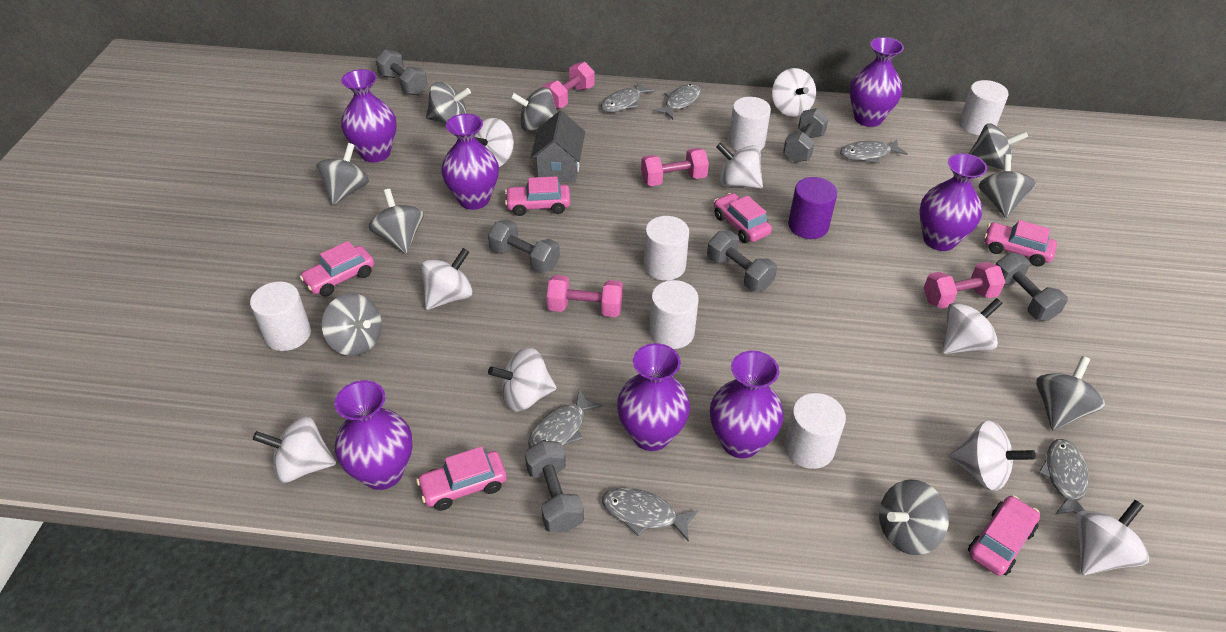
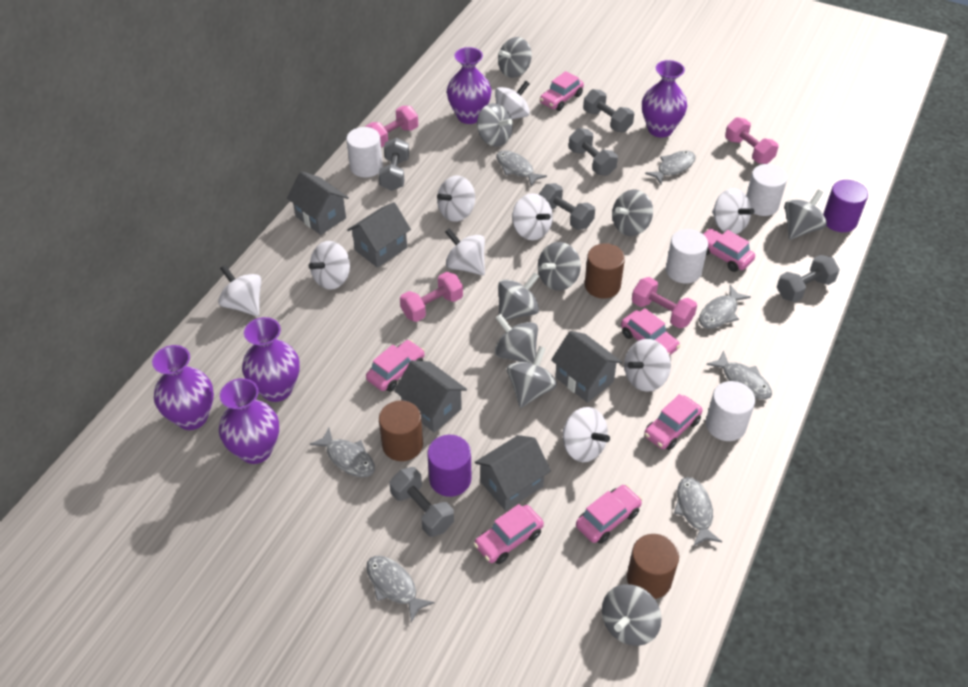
brown cylinder: 0 -> 3
grey fish: 6 -> 7
grey house: 1 -> 5
pink car: 6 -> 7
purple cylinder: 1 -> 2
purple vase: 7 -> 5
white cylinder: 6 -> 4

